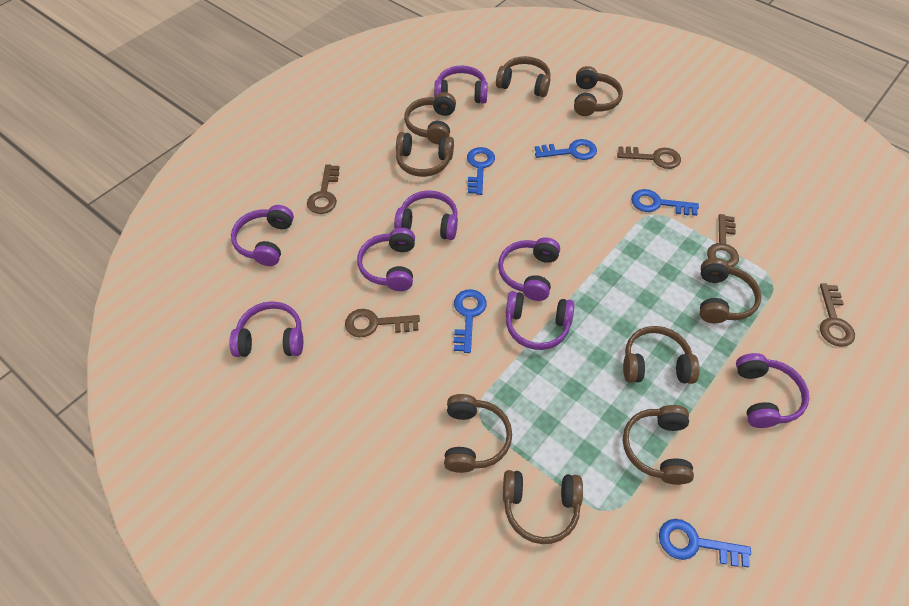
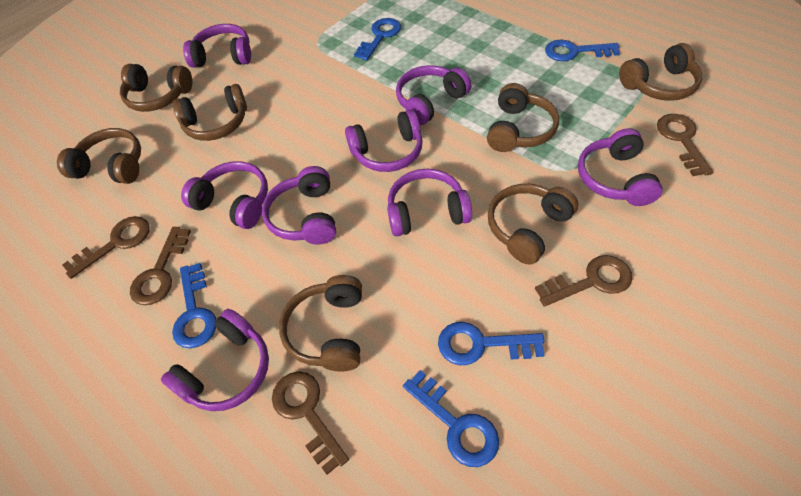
brown headphones: 9 -> 7

